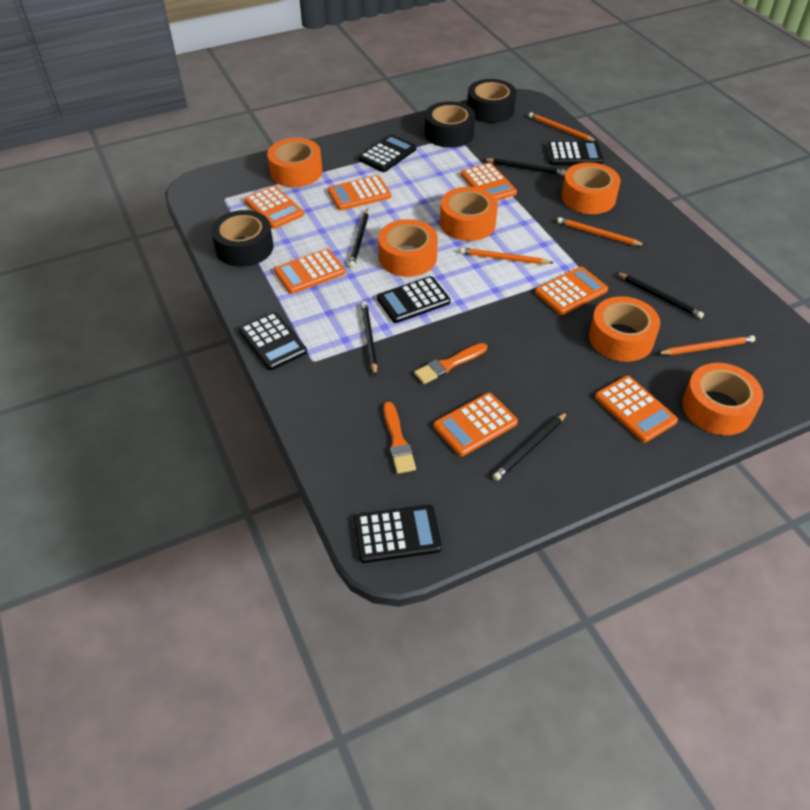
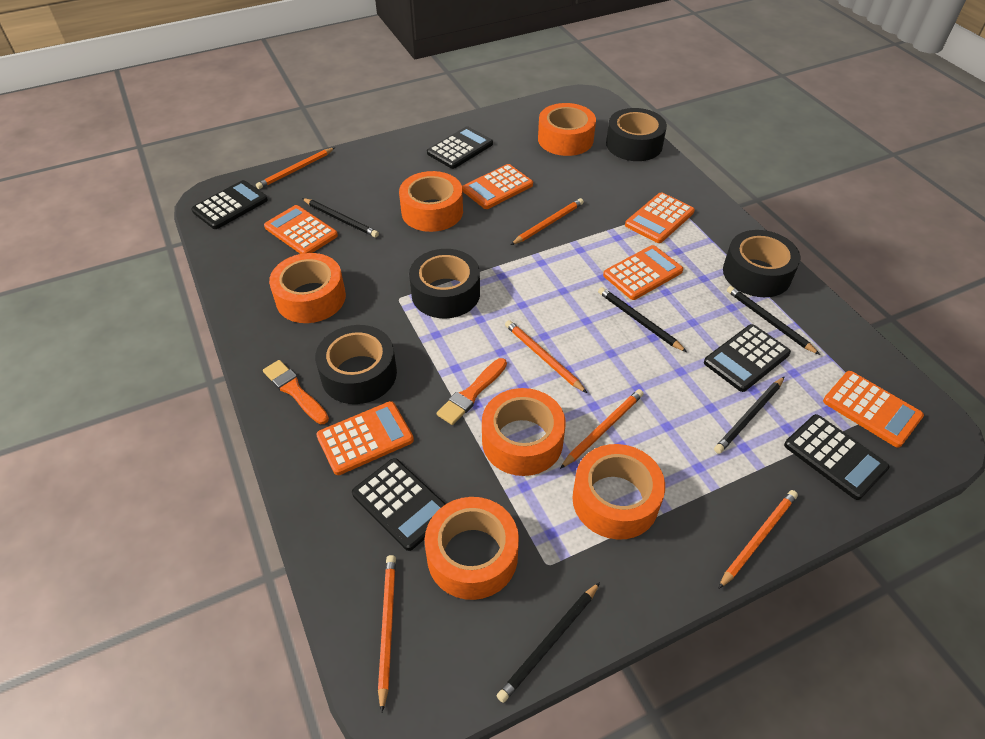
black tape: 3 -> 4
orange calculator: 7 -> 6
orange pencil: 4 -> 6

